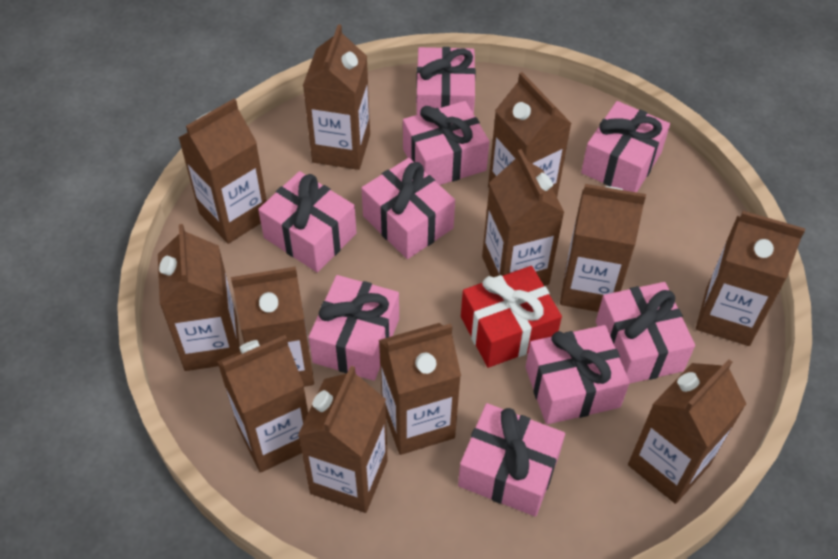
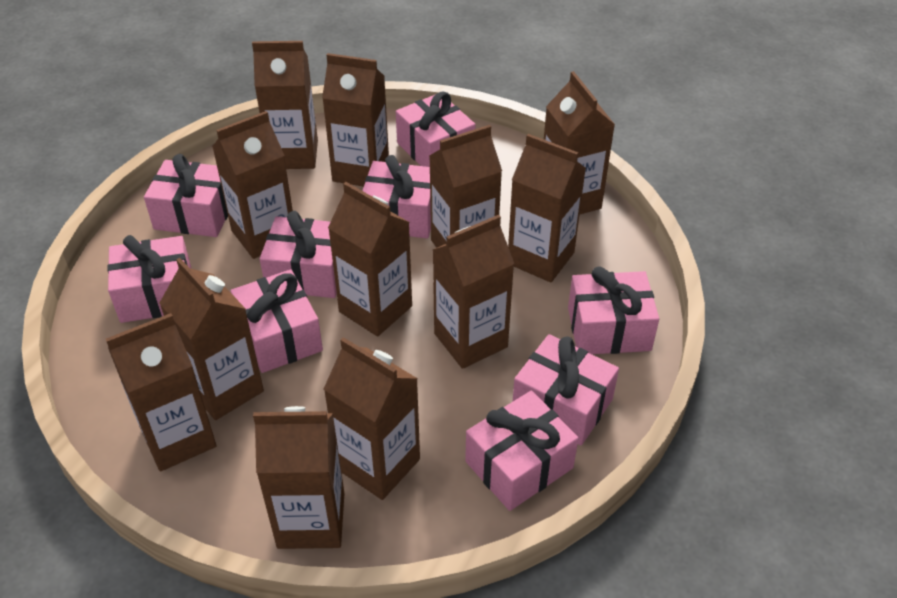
red gift: 1 -> 0

